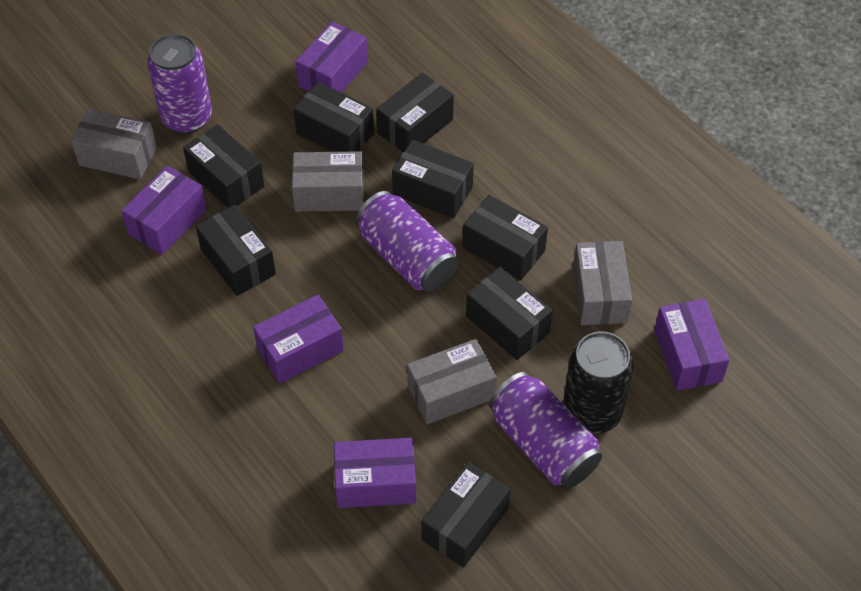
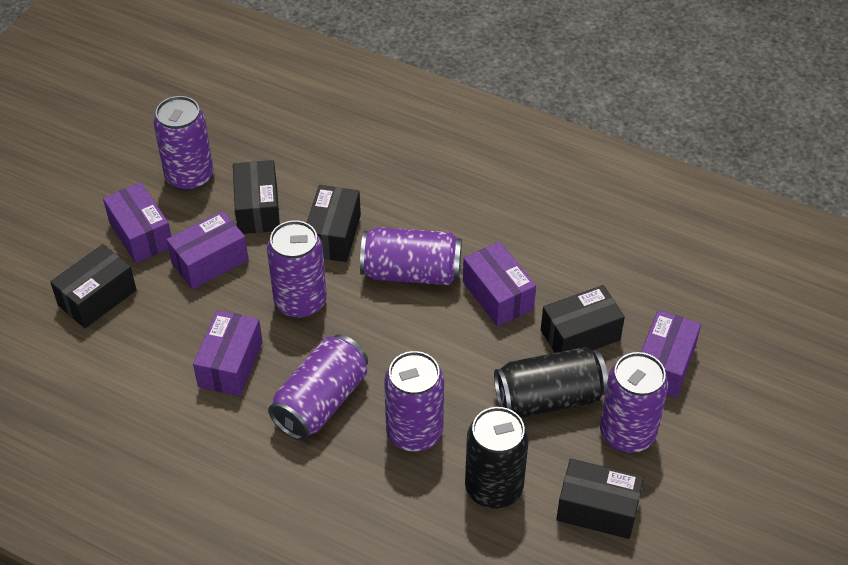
black box: 8 -> 5
black can: 1 -> 2
grey box: 4 -> 0
purple can: 3 -> 6

